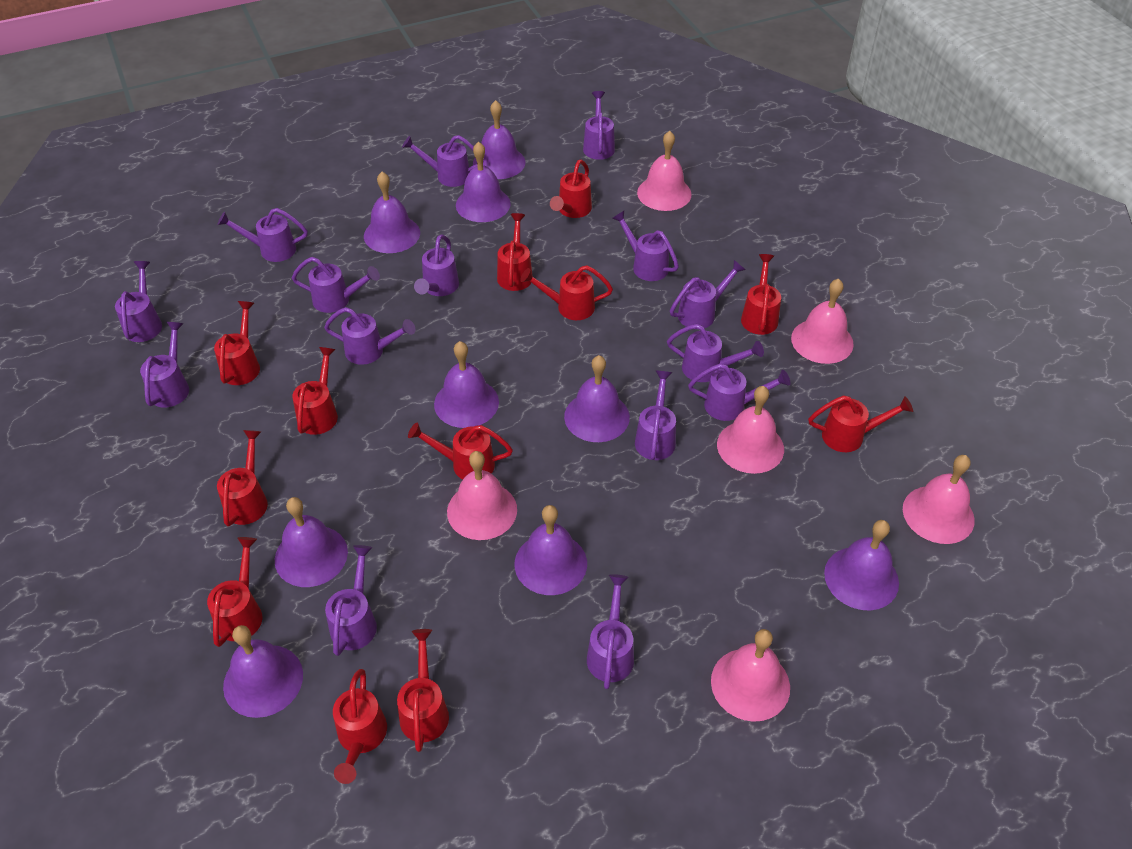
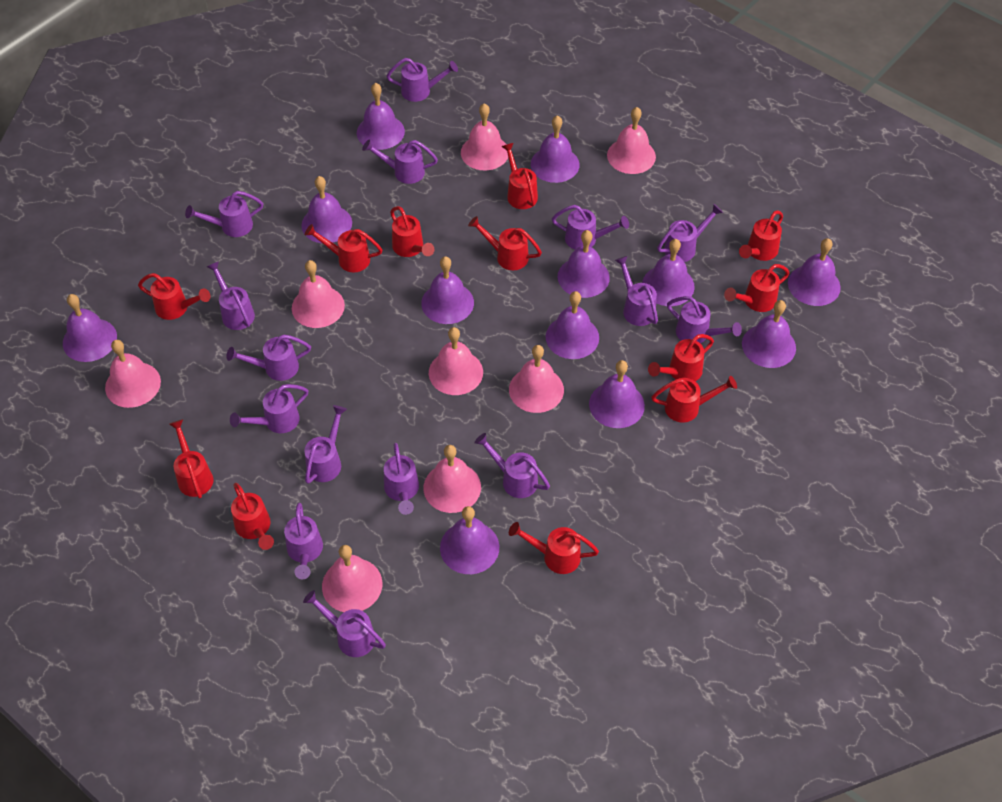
pink bell: 6 -> 8
purple bell: 9 -> 12

